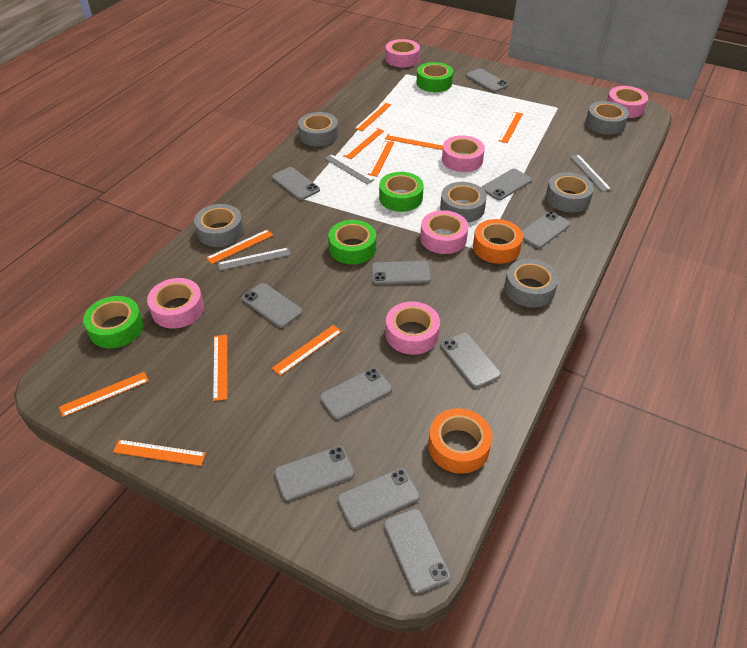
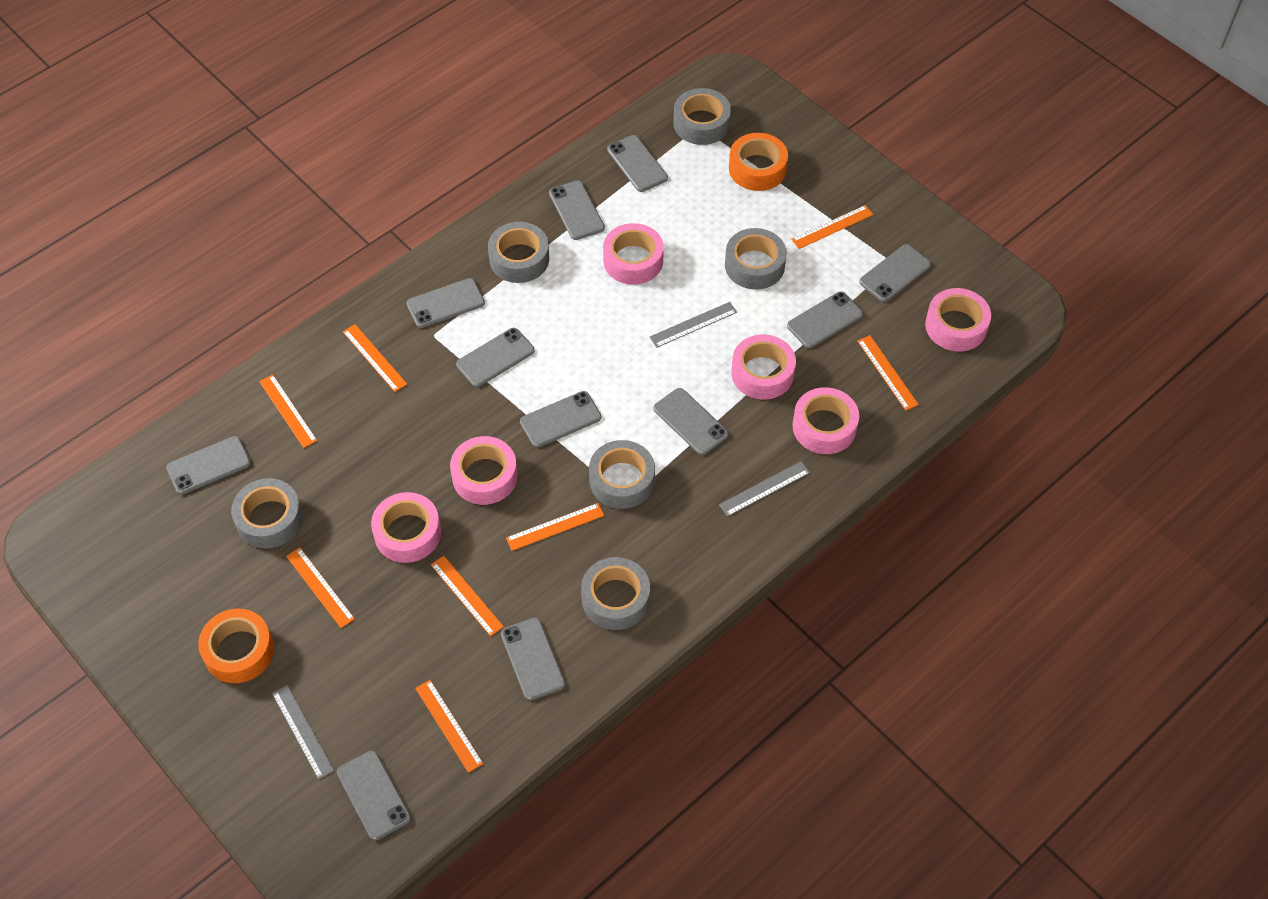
green tape: 4 -> 0
orange ruler: 10 -> 8

